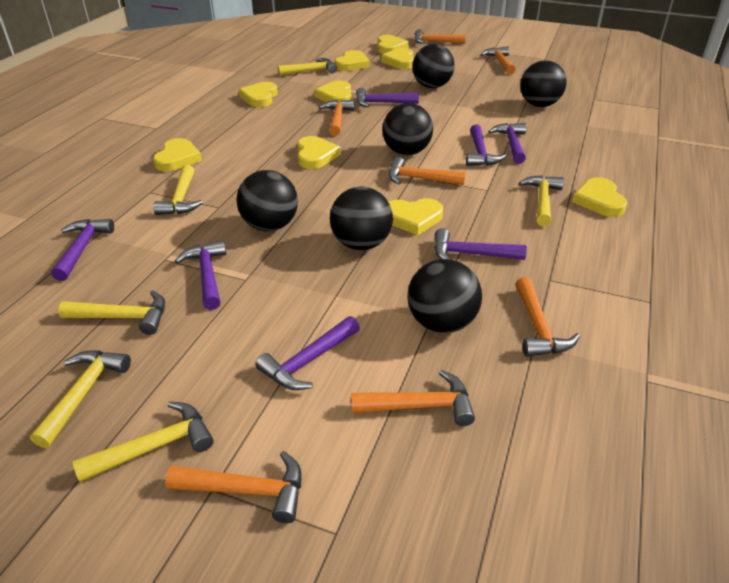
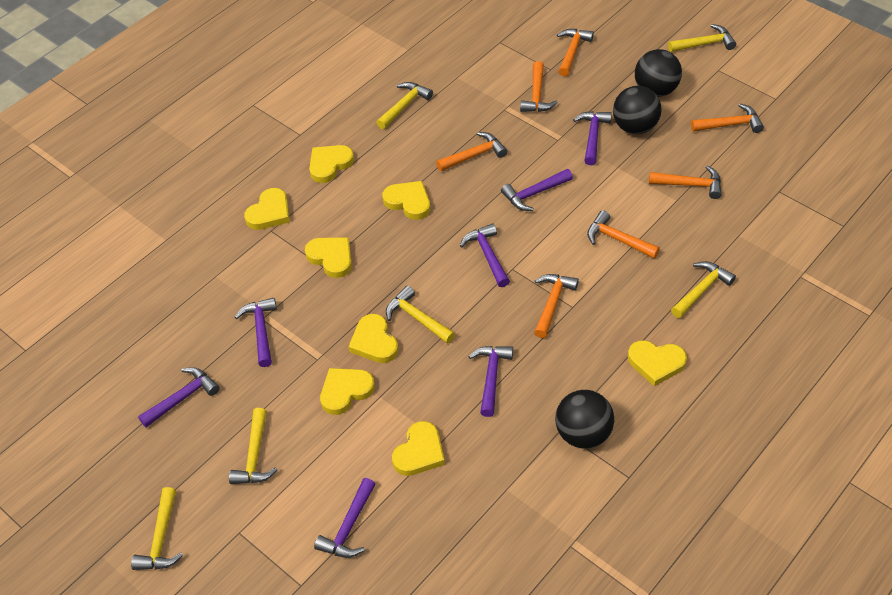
black ball: 6 -> 3
yellow heart: 9 -> 8

